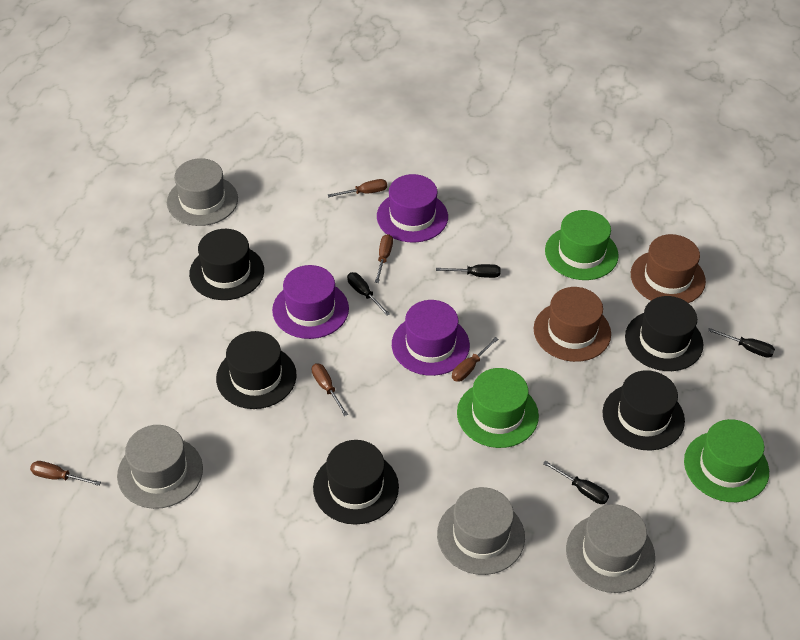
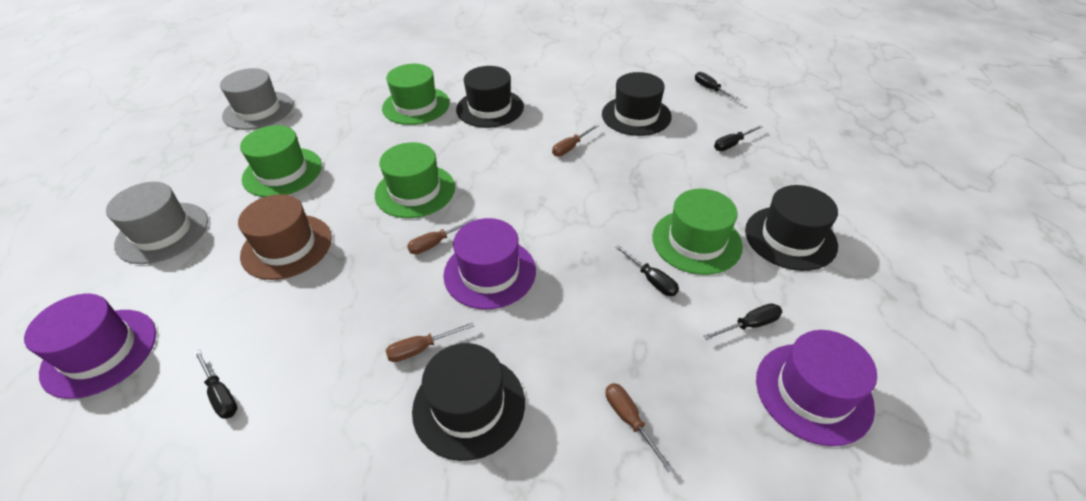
black hat: 5 -> 4
black screwdriver: 4 -> 5
brown hat: 2 -> 1
brown screwdriver: 5 -> 4
green hat: 3 -> 4
grey hat: 4 -> 2

